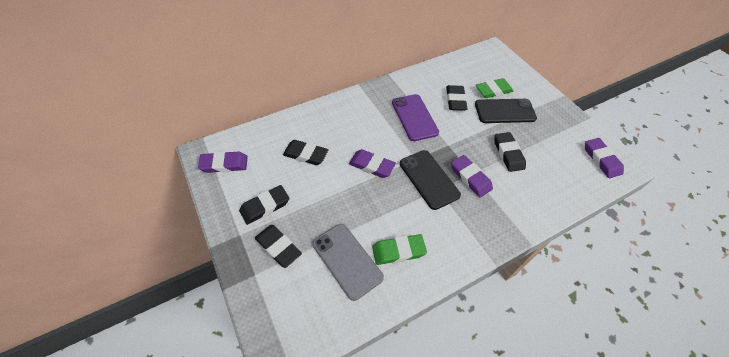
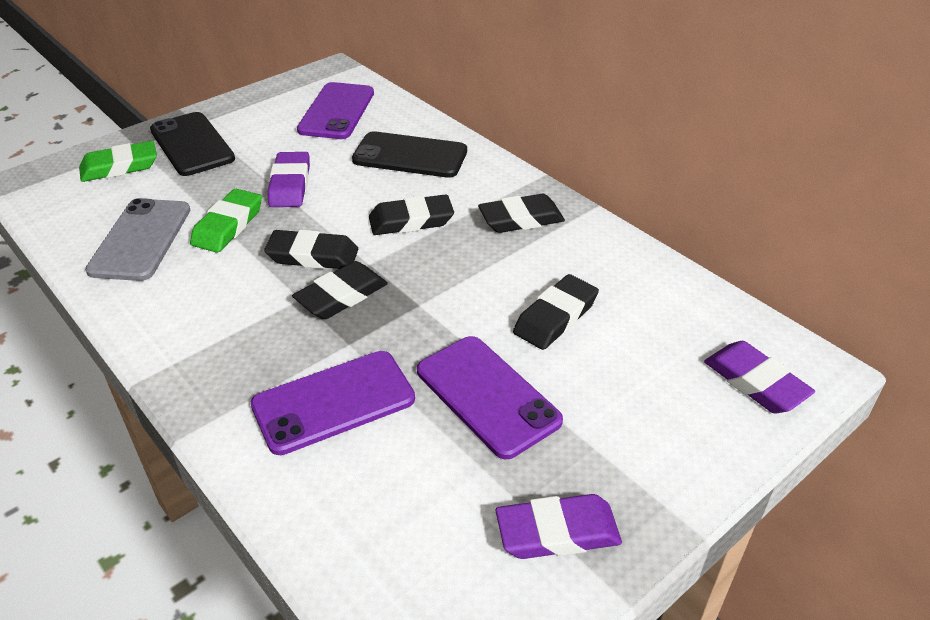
purple eraser: 4 -> 3
purple phone: 1 -> 3

